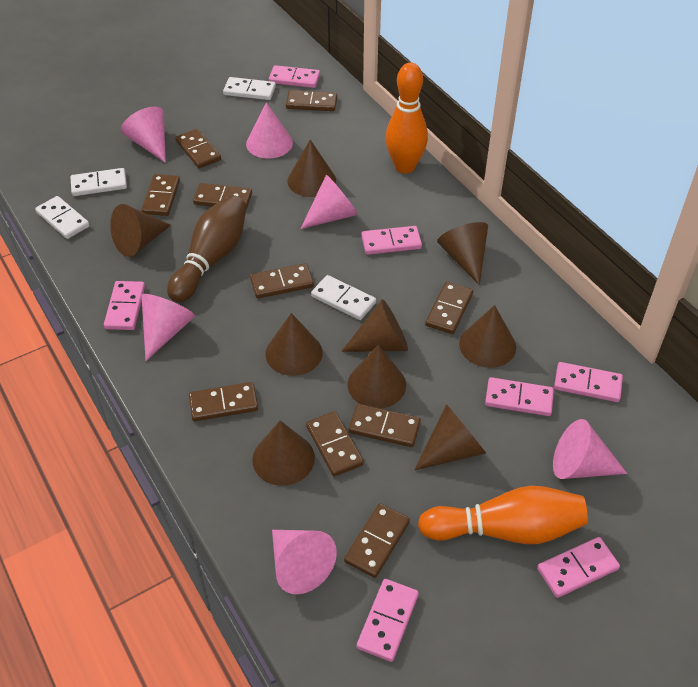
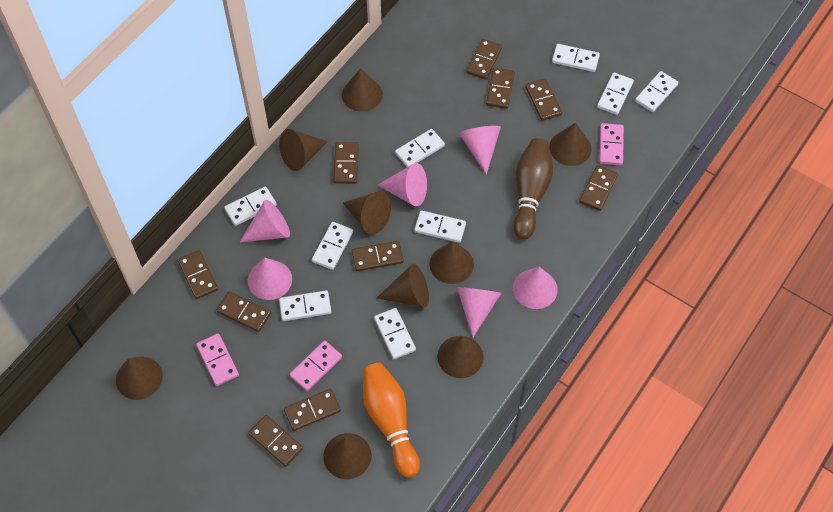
orange bowling pin: 2 -> 1
pink domino: 7 -> 3
white domino: 4 -> 9

